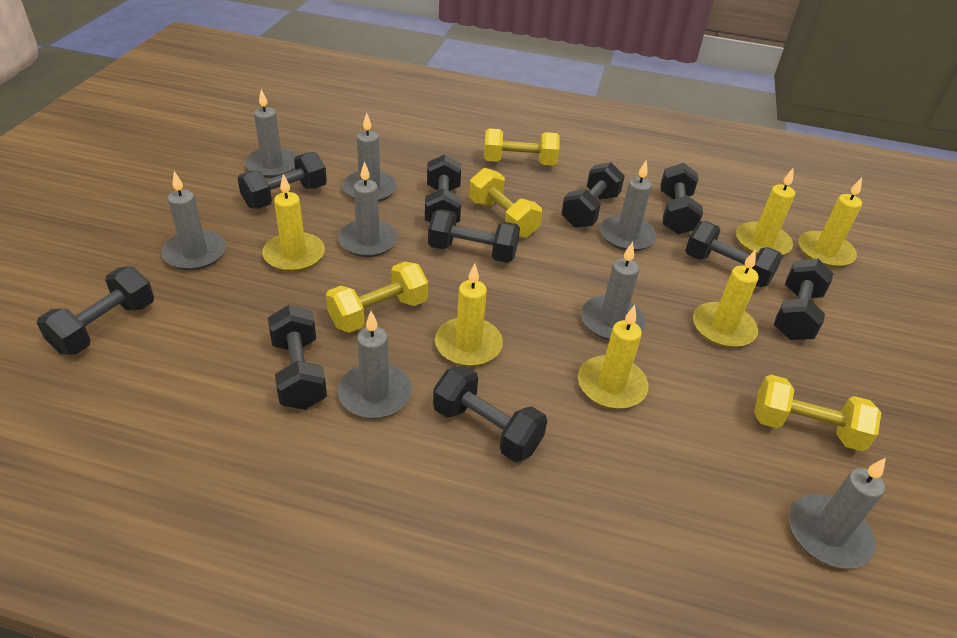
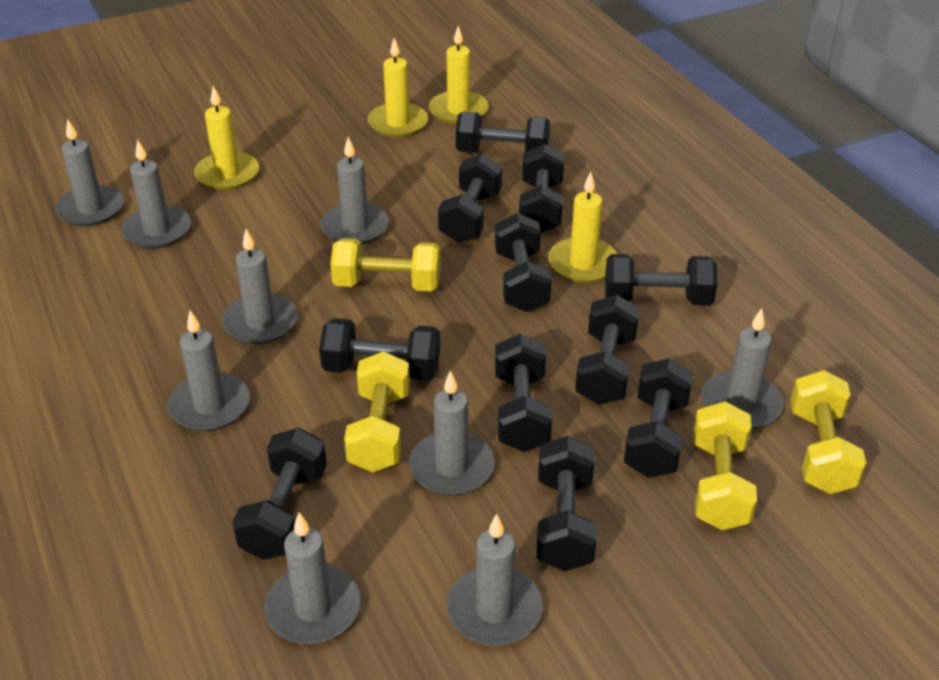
black dumbbell: 10 -> 11
grey candle: 8 -> 9
yellow candle: 6 -> 4

